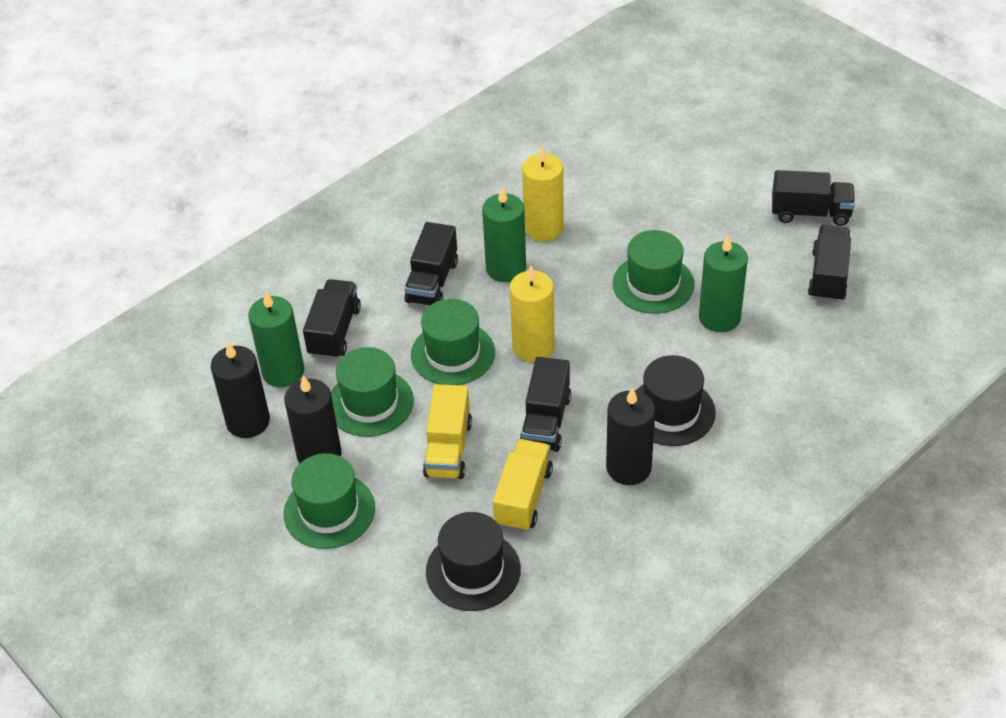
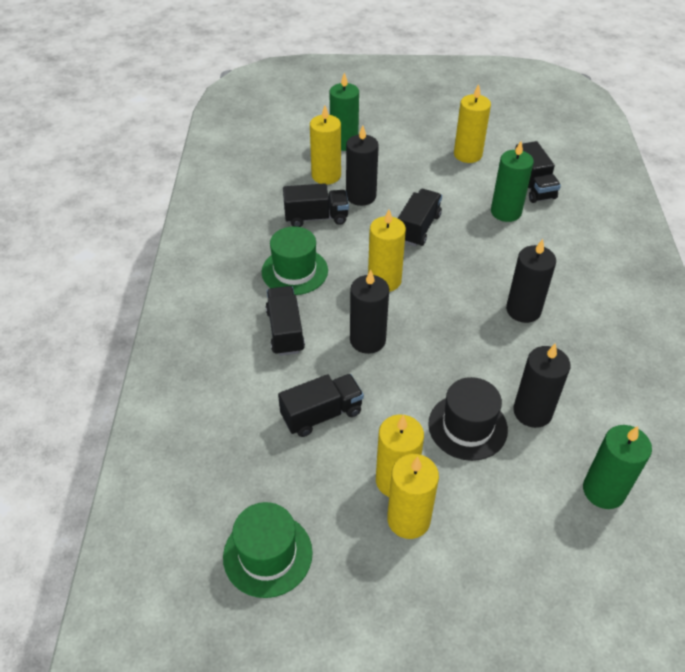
black candle: 3 -> 4
black hat: 2 -> 1
green hat: 4 -> 2
yellow candle: 2 -> 5
yellow truck: 2 -> 0

